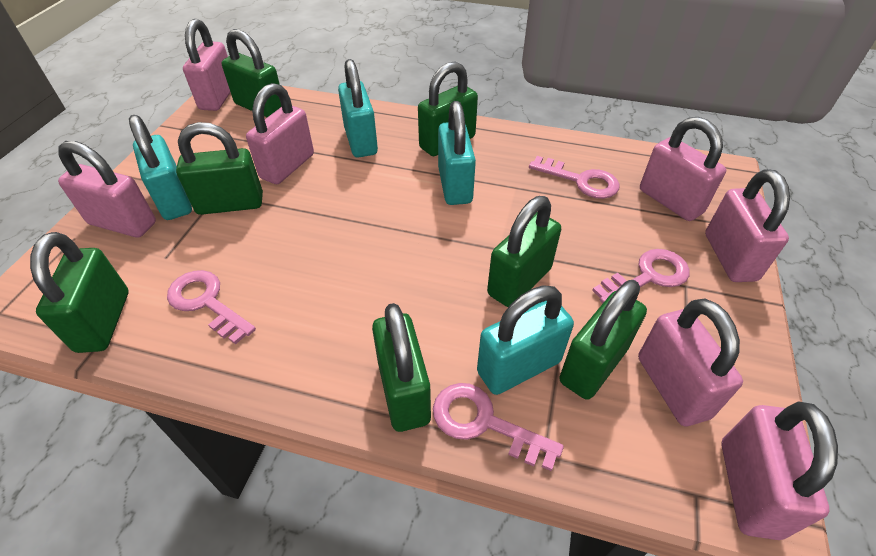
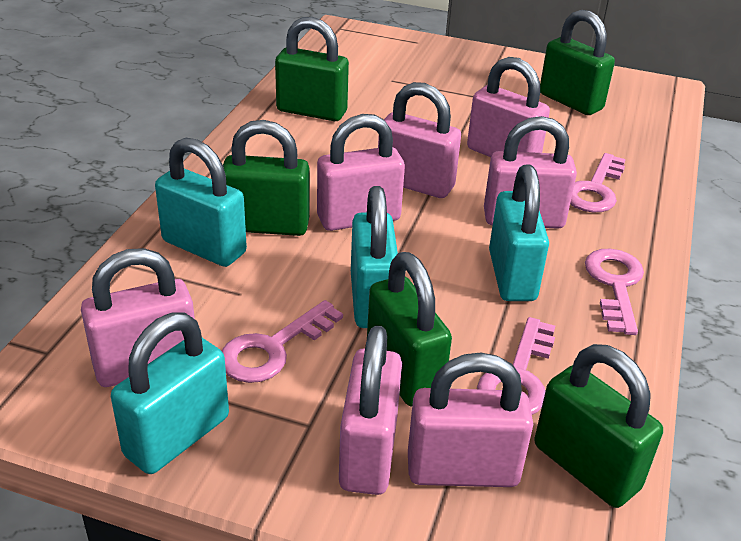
green padlock: 7 -> 5

